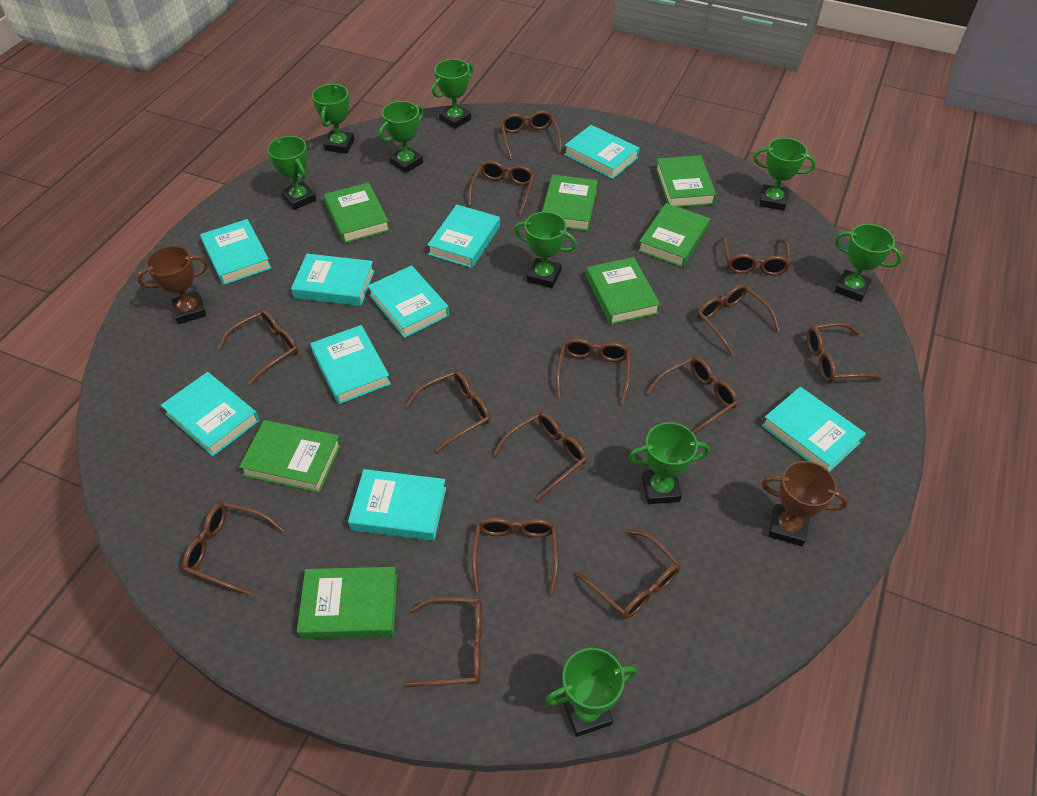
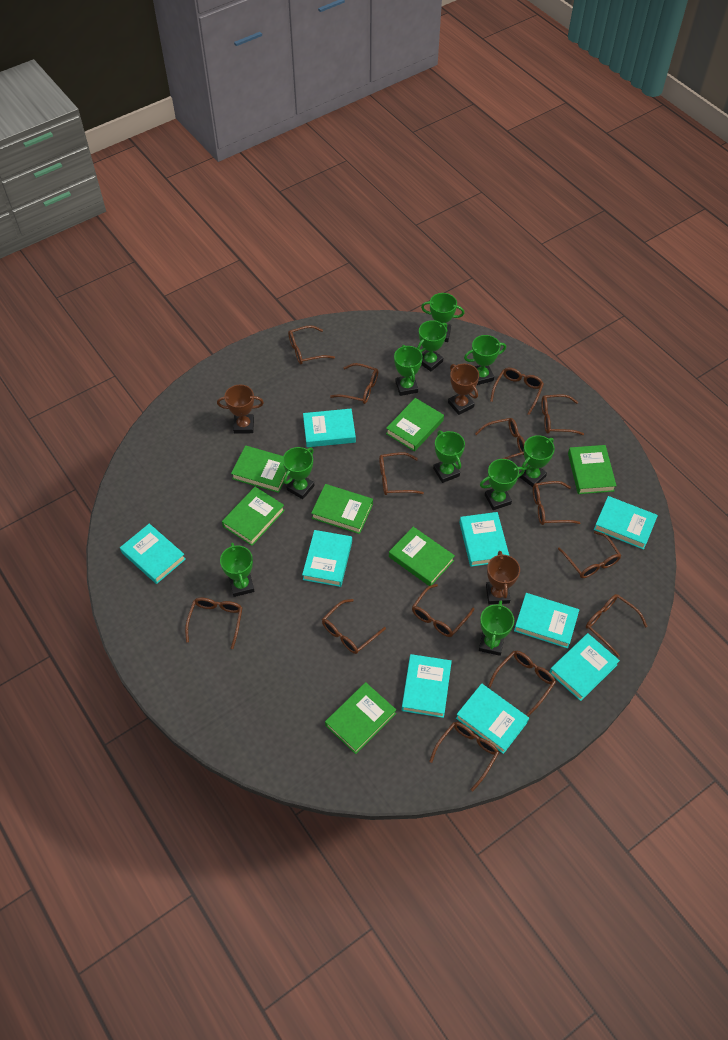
brown trophy: 2 -> 3
green trophy: 9 -> 10

